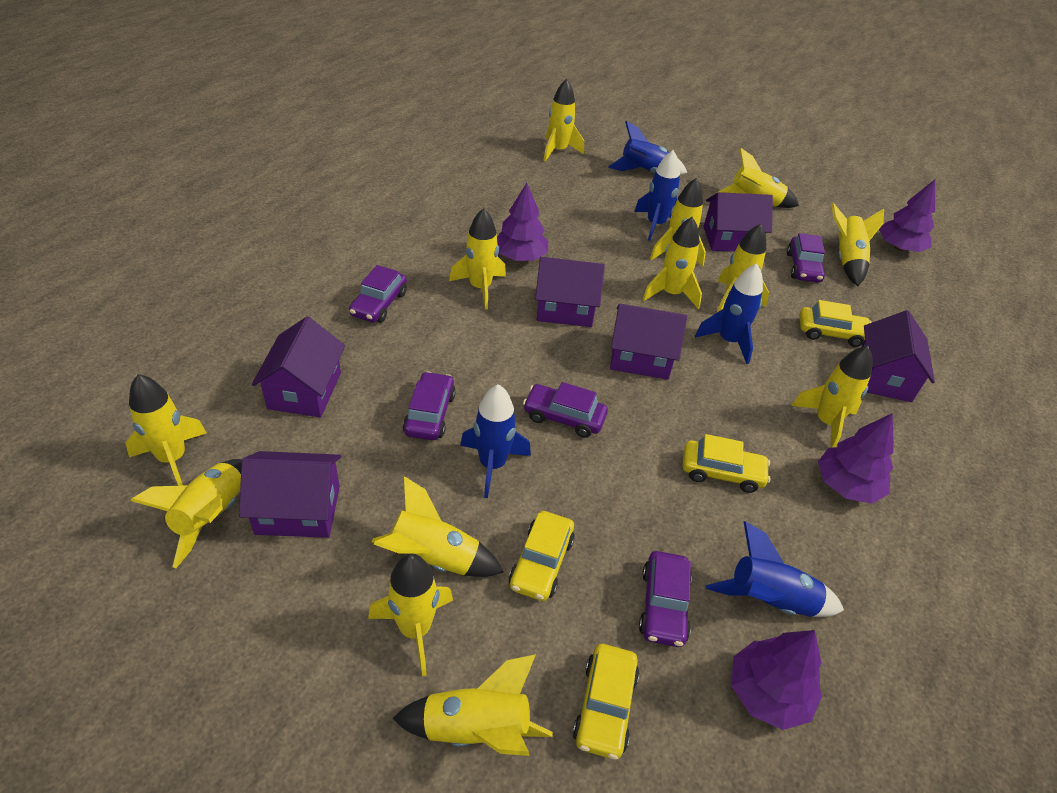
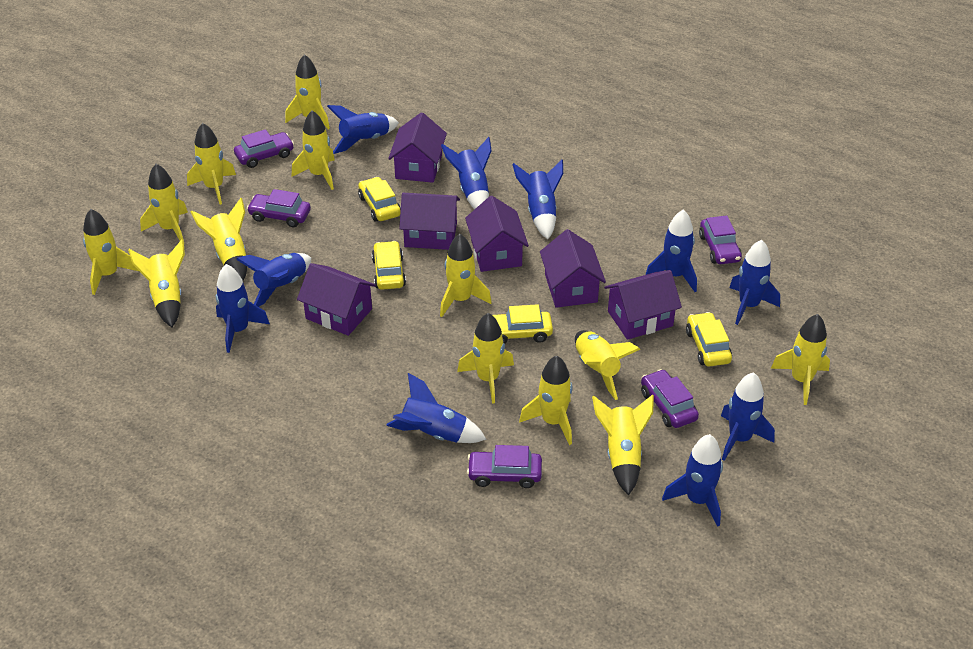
blue rocket: 5 -> 10
purple tree: 4 -> 0

